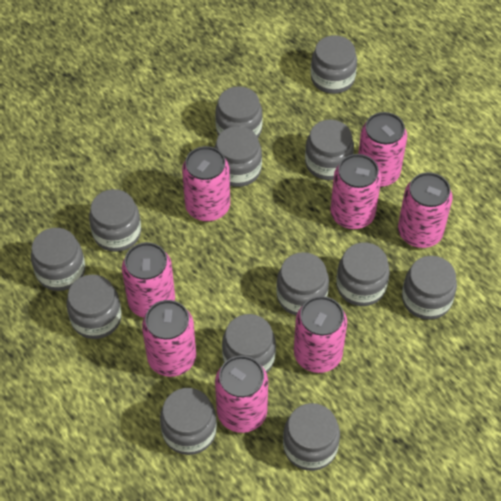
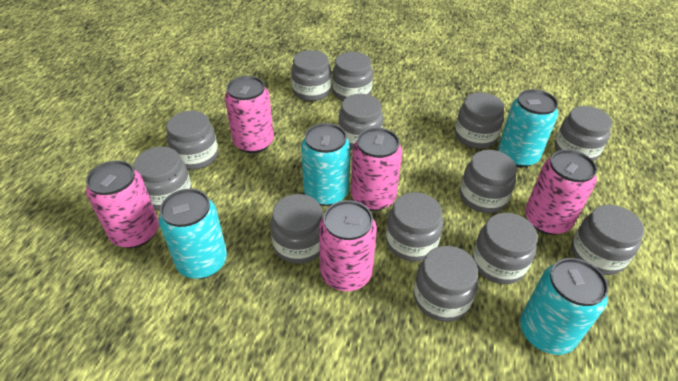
pink can: 8 -> 5
turquoise can: 0 -> 4

